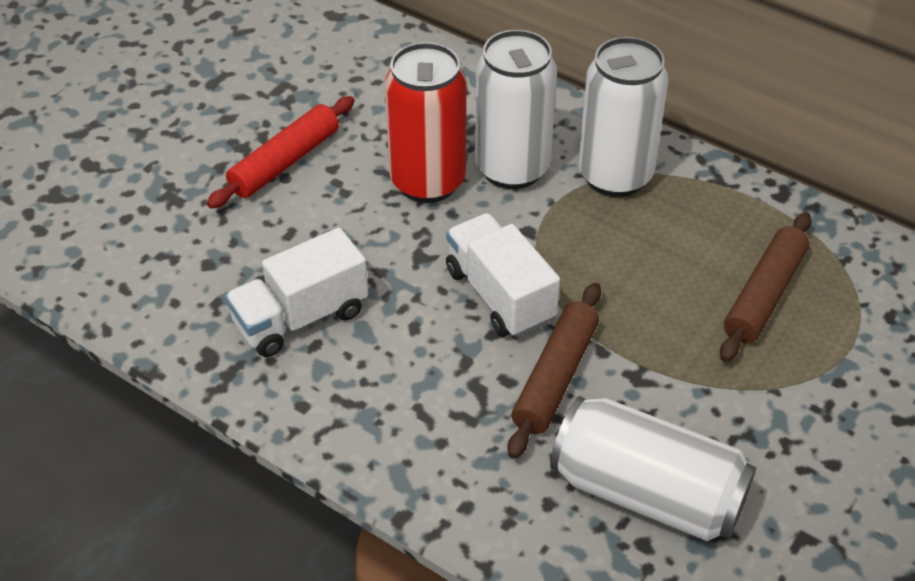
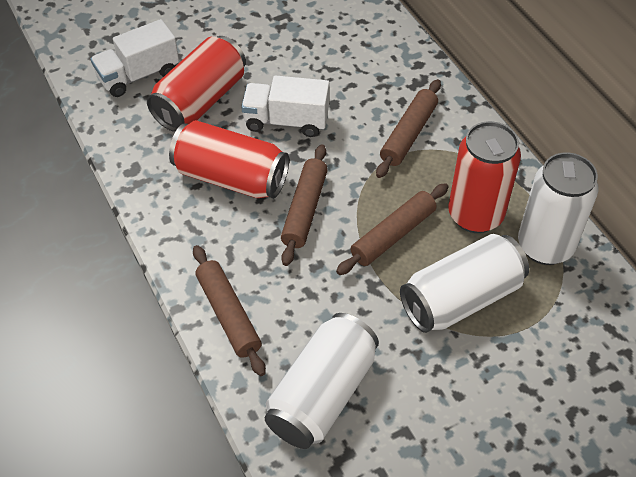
brown rolling pin: 2 -> 4
red can: 1 -> 3
red rolling pin: 1 -> 0

